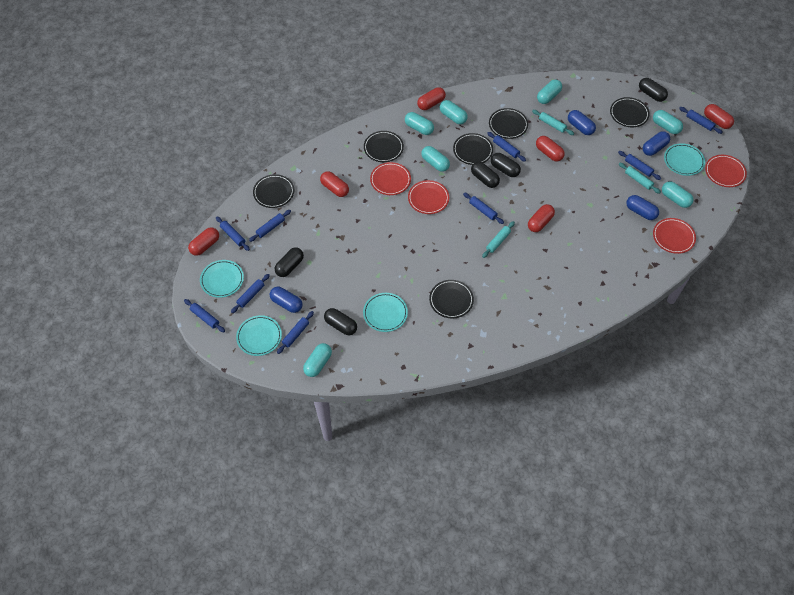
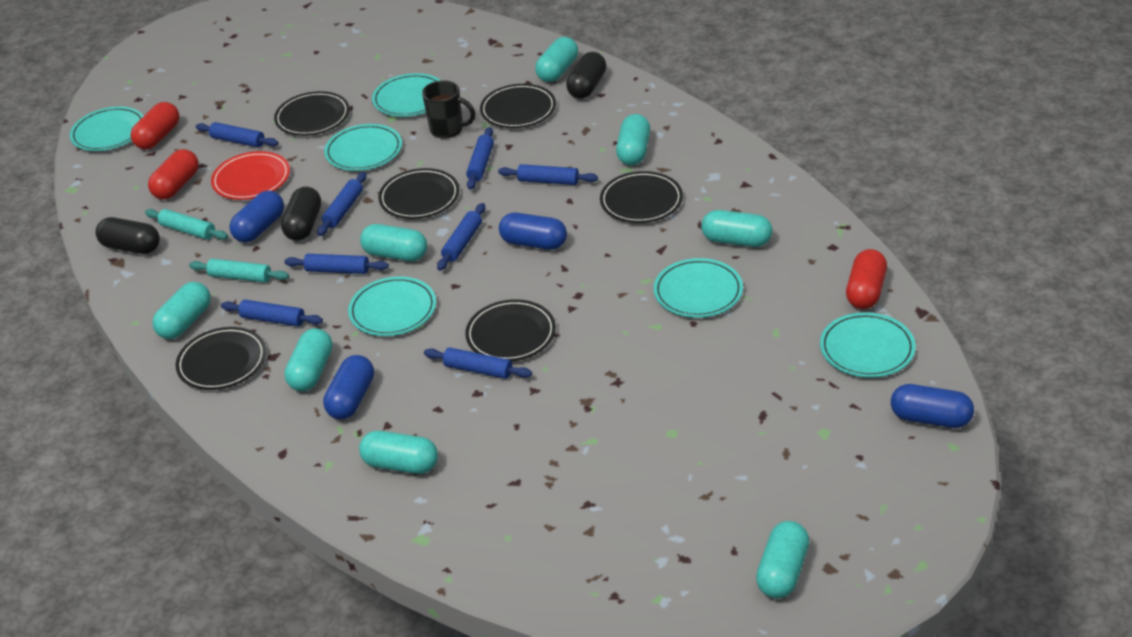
black capsule: 5 -> 3
black mug: 0 -> 1
blue rolling pin: 9 -> 8
red capsule: 6 -> 3
red plate: 4 -> 1
turquoise capsule: 7 -> 8
turquoise plate: 4 -> 6
turquoise rolling pin: 3 -> 2

